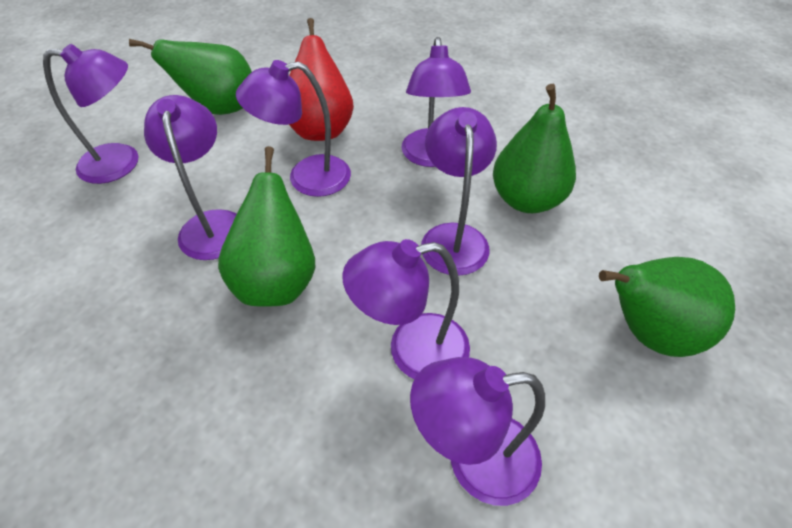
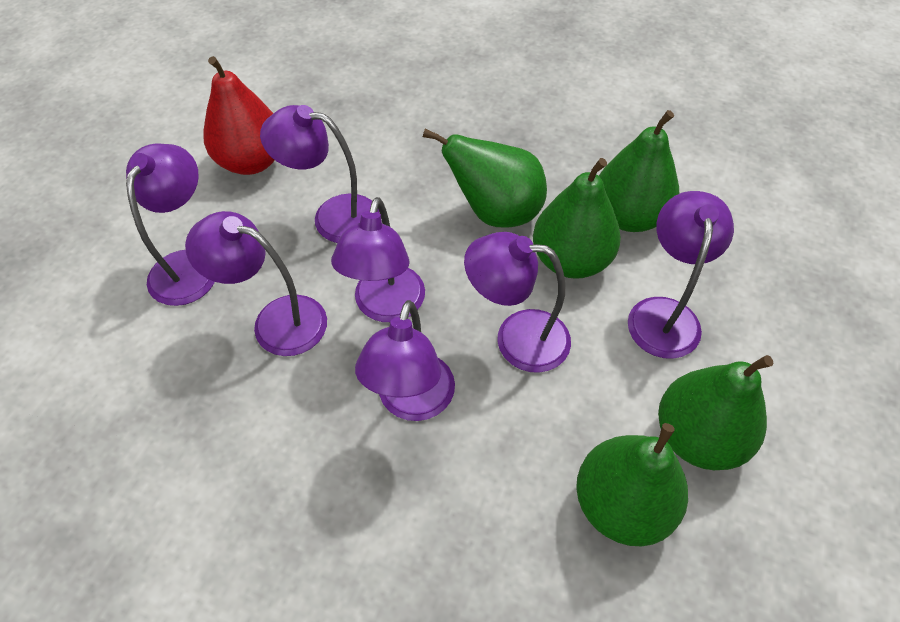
green pear: 4 -> 5

